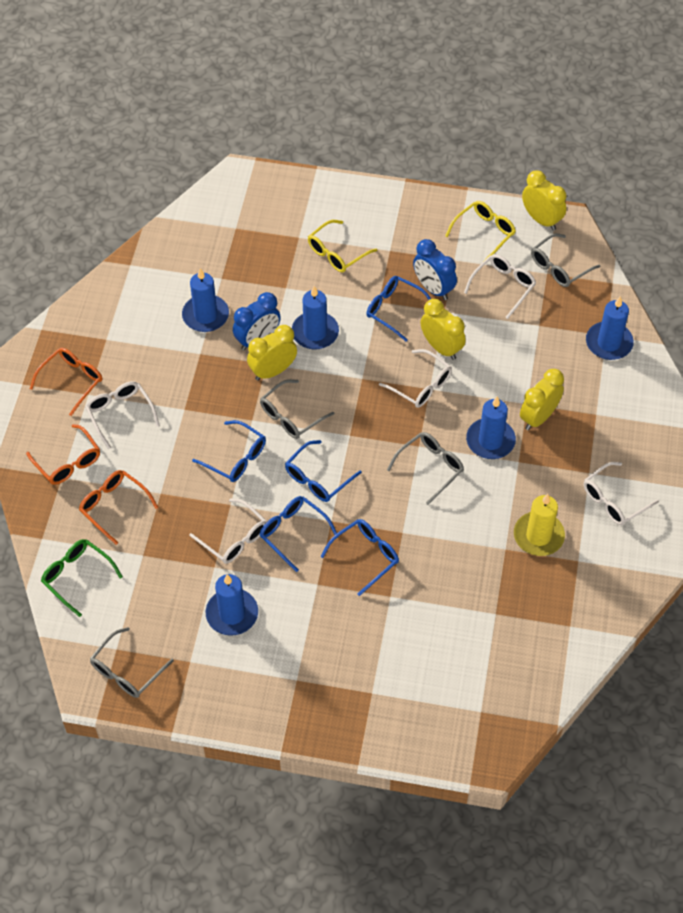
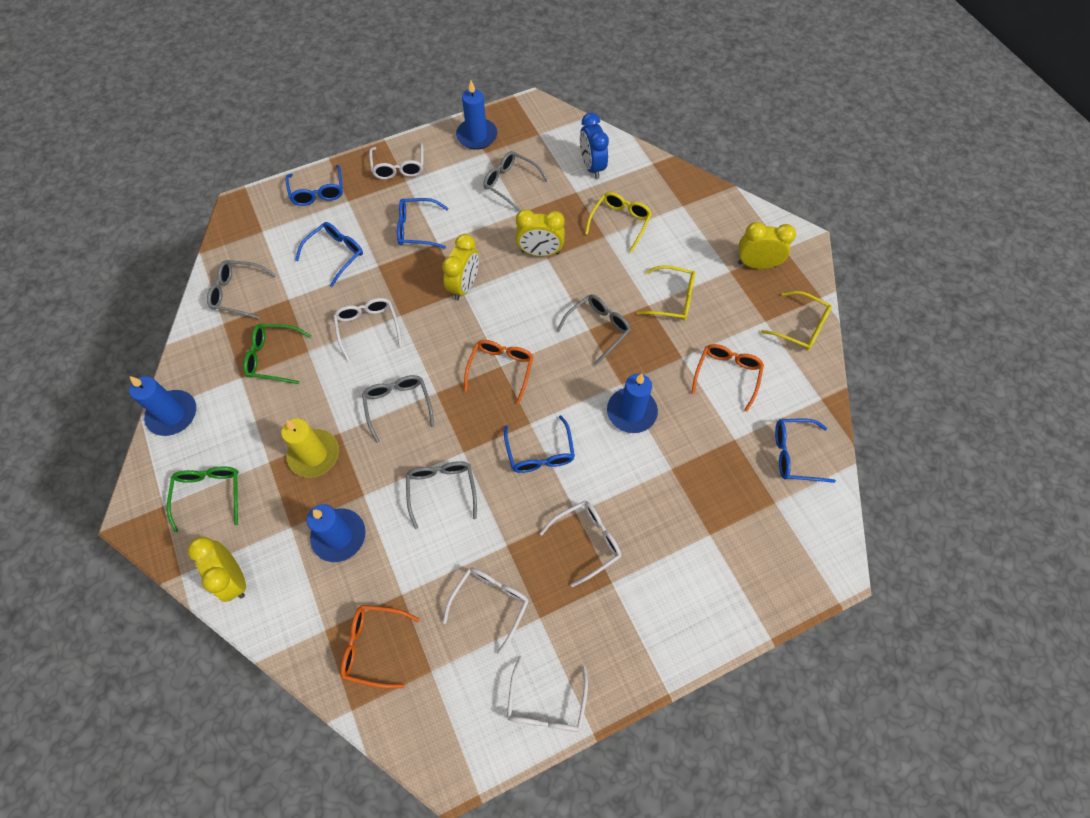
blue candle: 5 -> 4
blue clock: 2 -> 1
green glasses: 1 -> 2
grey glasses: 4 -> 5
yellow glasses: 2 -> 3

